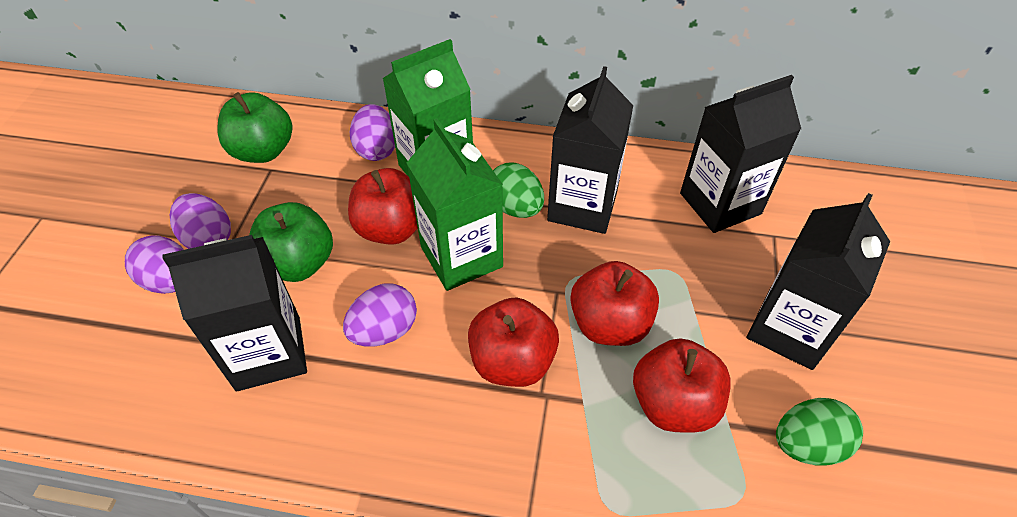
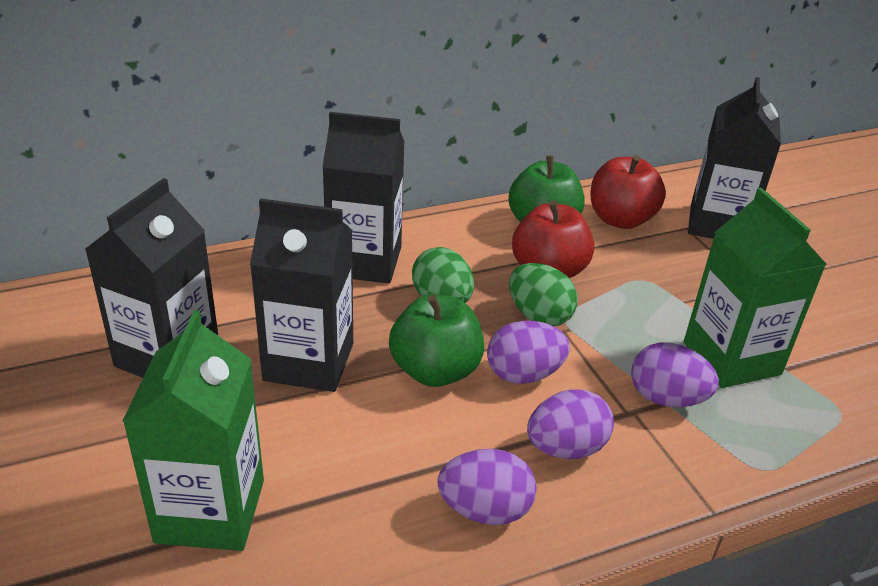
red apple: 4 -> 2

